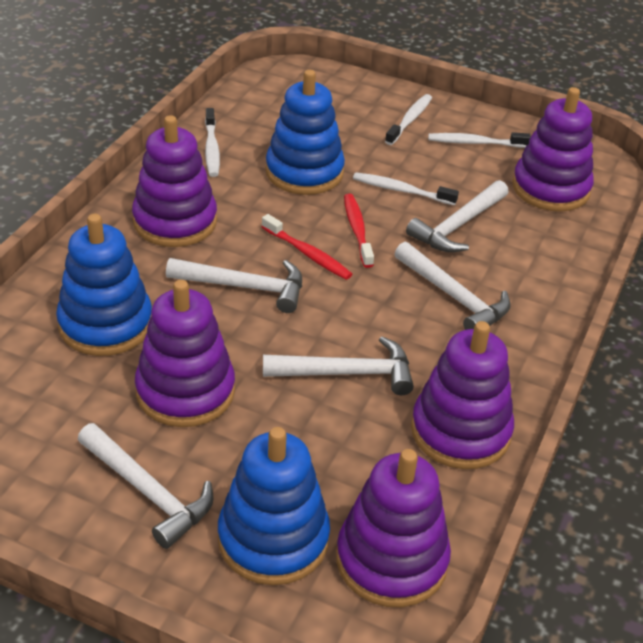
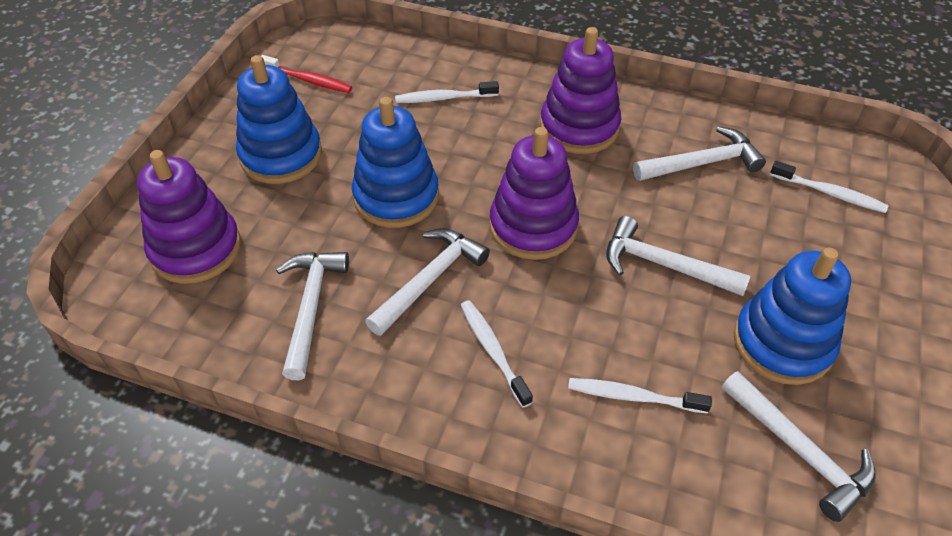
purple stacking toy: 5 -> 3
red toothbrush: 2 -> 1

